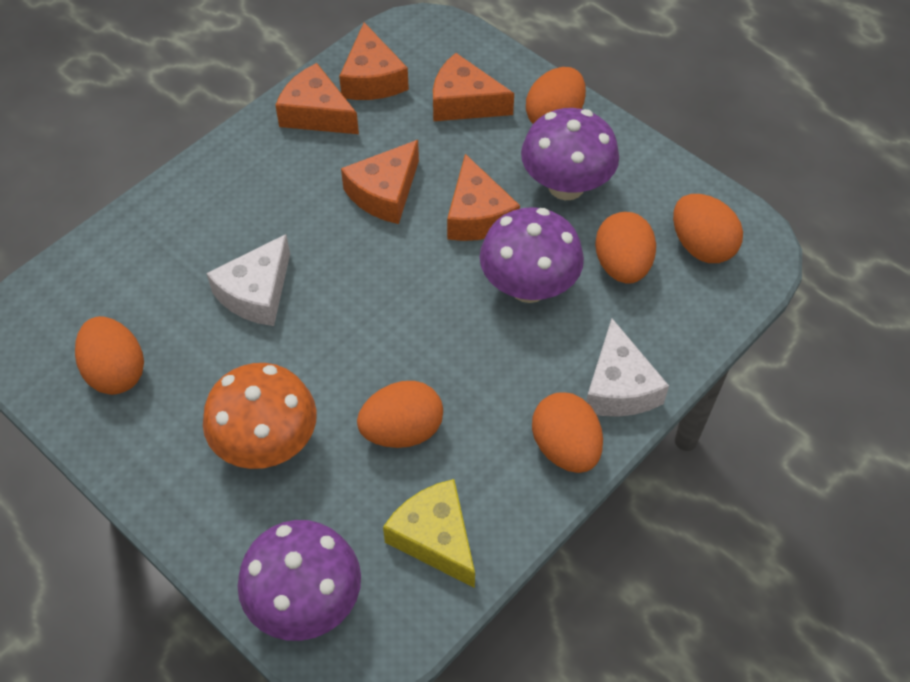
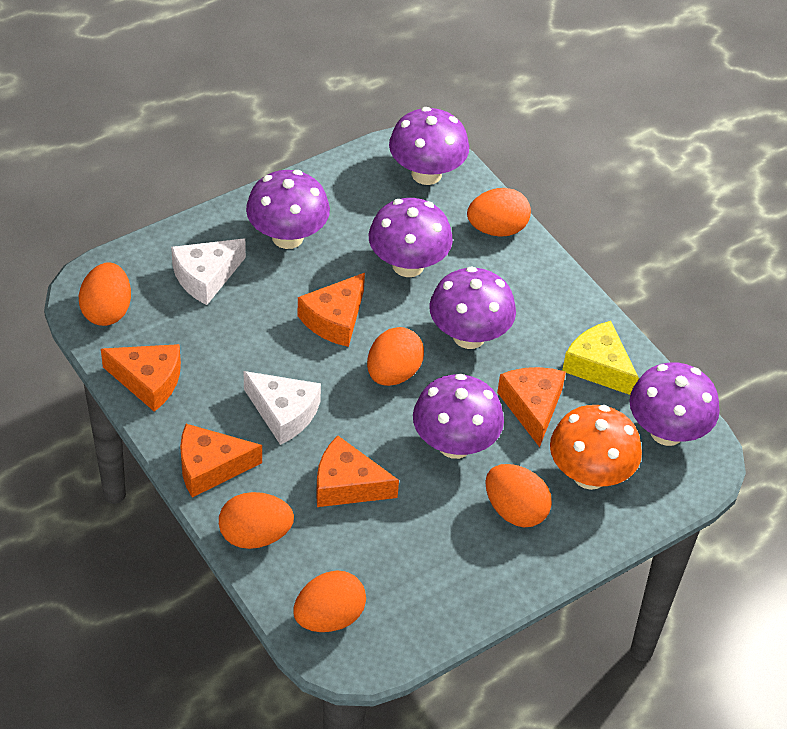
purple mushroom: 3 -> 6

